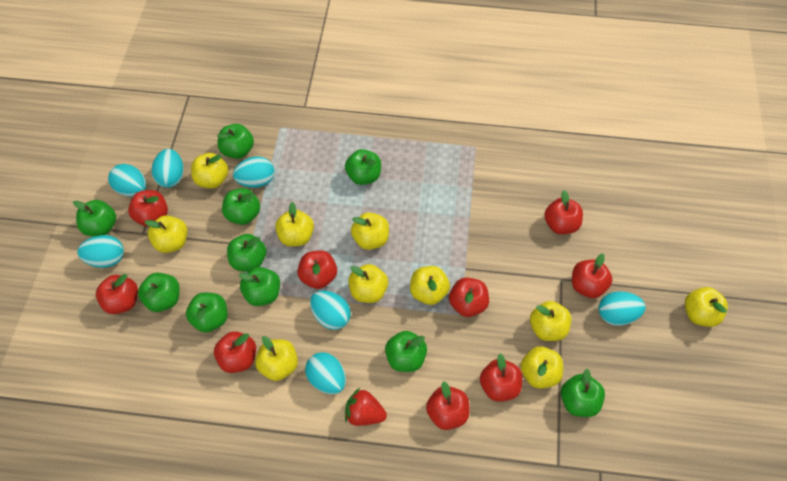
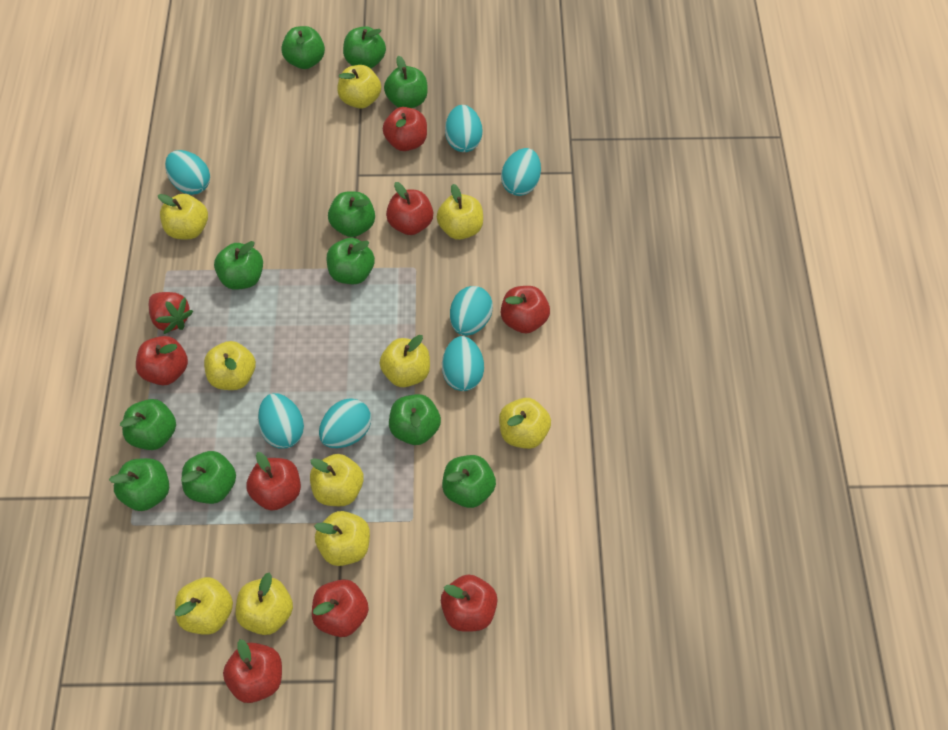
green apple: 10 -> 11
red apple: 9 -> 8

